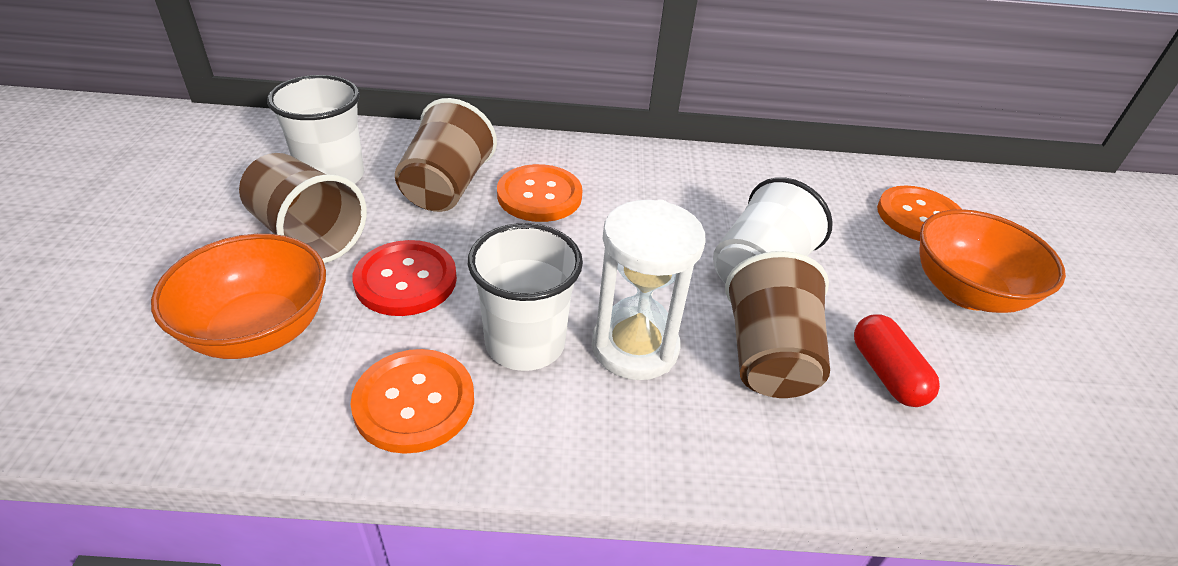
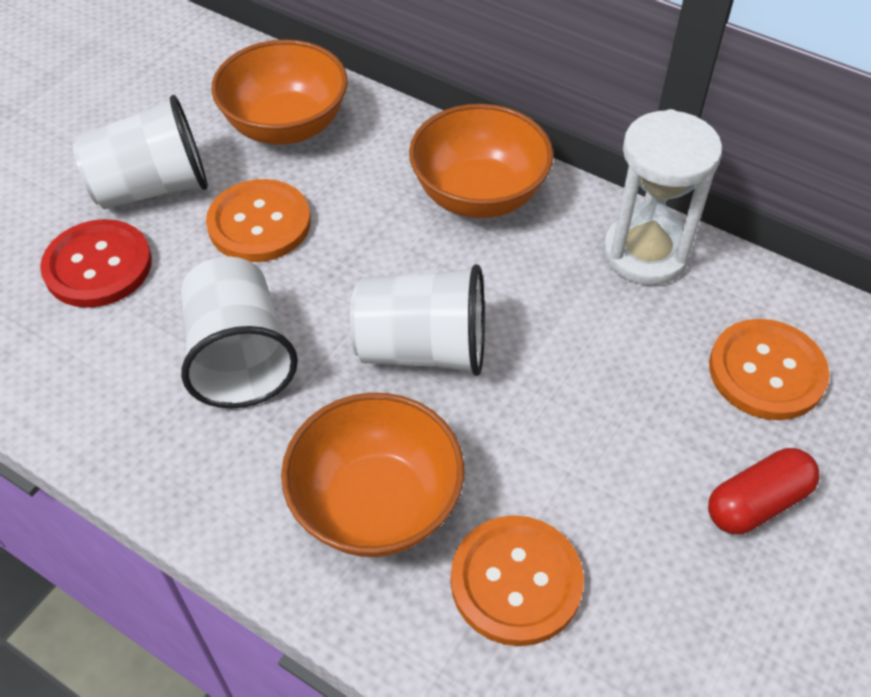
brown cup: 3 -> 0
orange bowl: 2 -> 3

